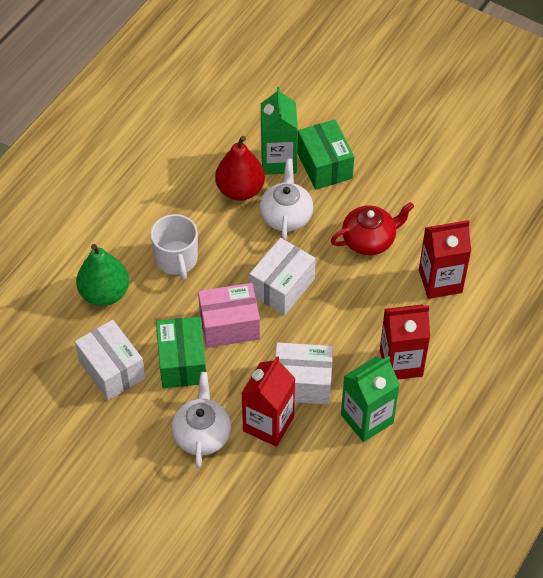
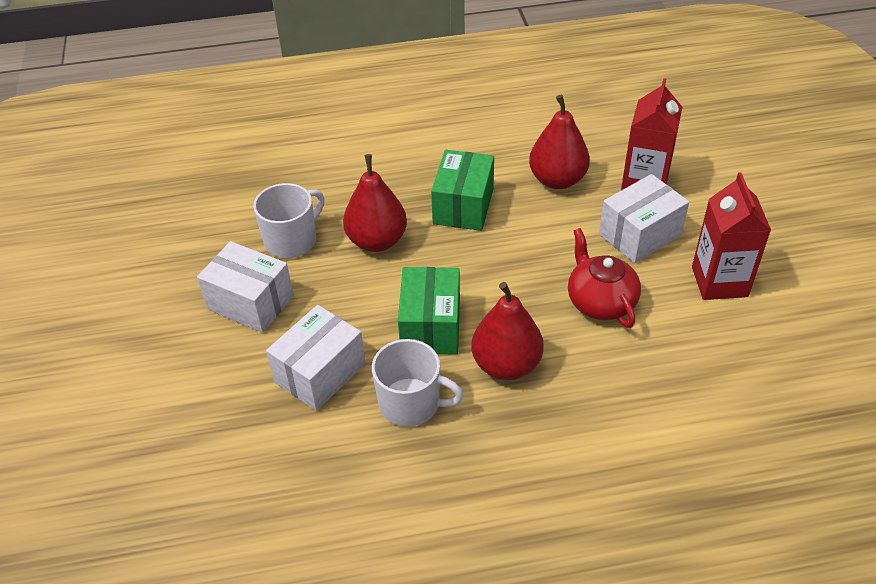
green carton: 2 -> 0
green pear: 1 -> 0
pink box: 1 -> 0
red carton: 3 -> 2
red pear: 1 -> 3
white mug: 1 -> 2
white teapot: 2 -> 0

